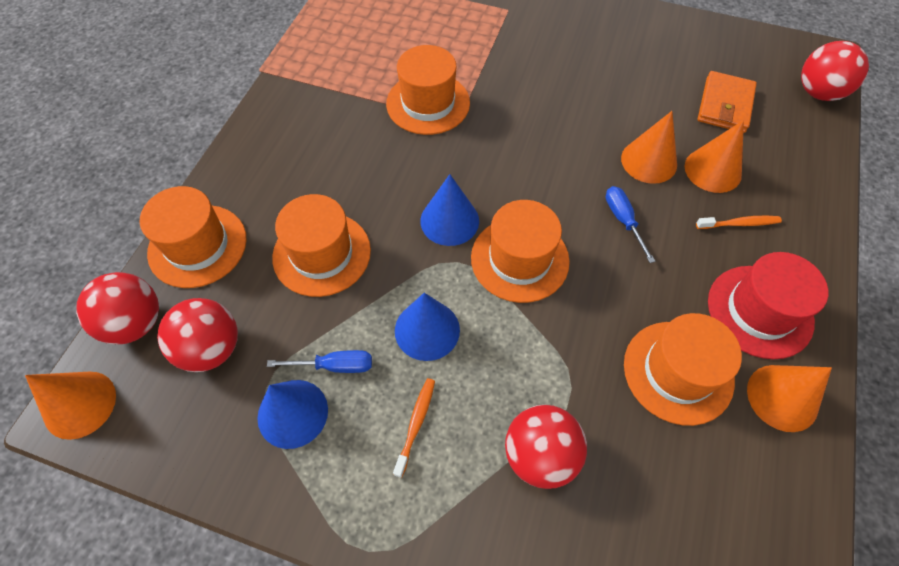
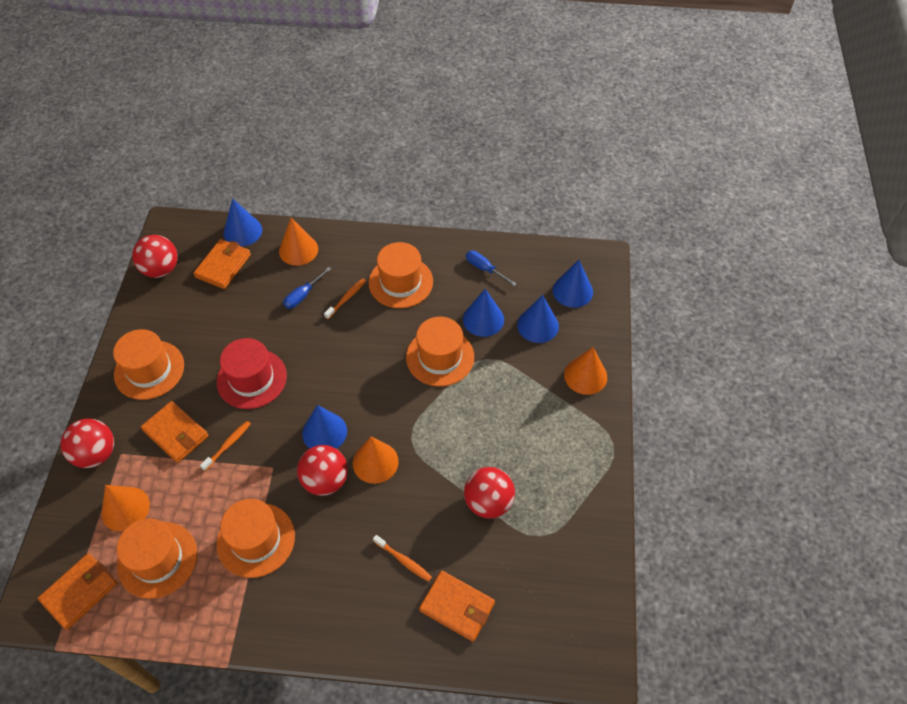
blue cone: 3 -> 5
orange toothbrush: 2 -> 3
orange wallet: 1 -> 4

